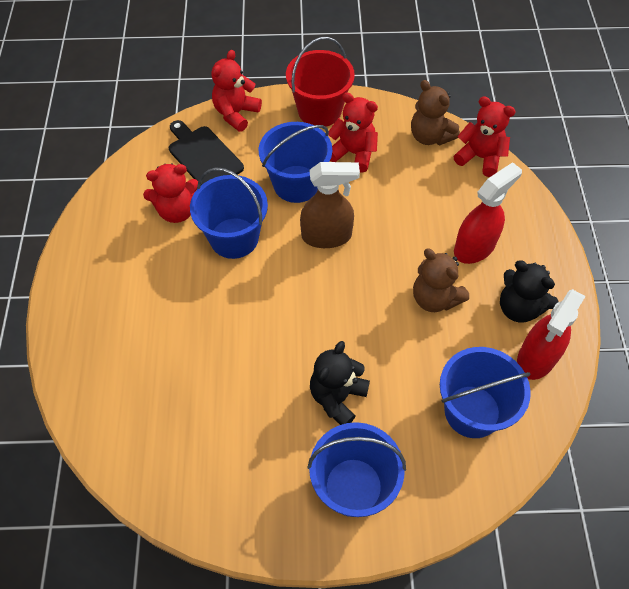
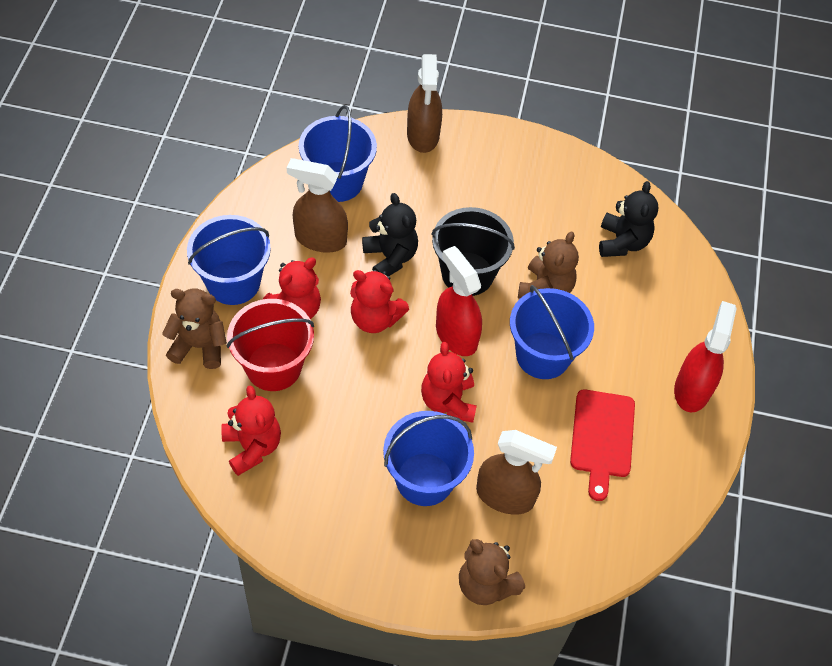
black bucket: 0 -> 1
black cutting board: 1 -> 0
brown spray bottle: 1 -> 3
brown teddy bear: 2 -> 3
red cutting board: 0 -> 1

